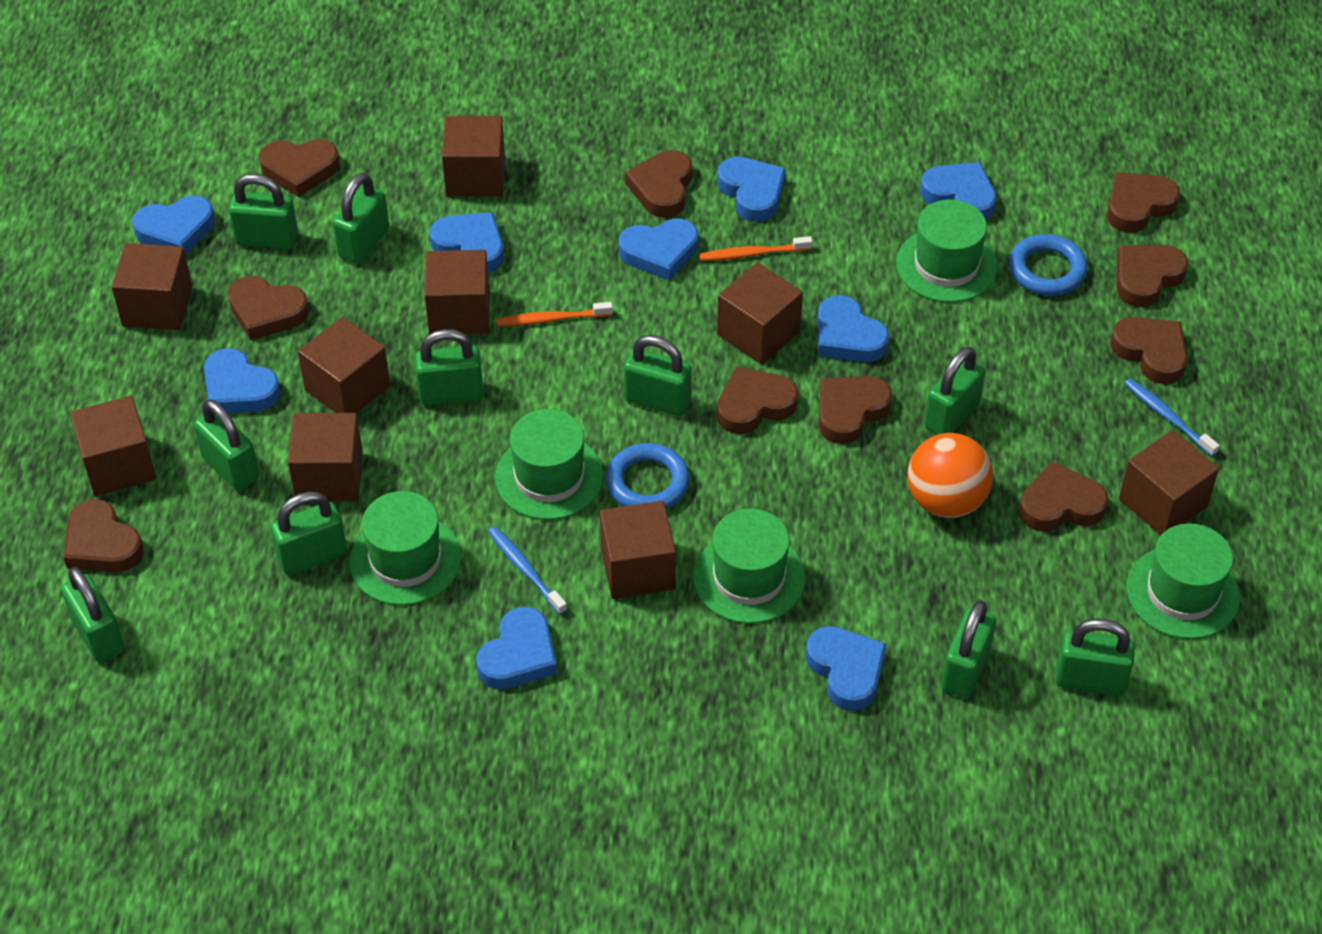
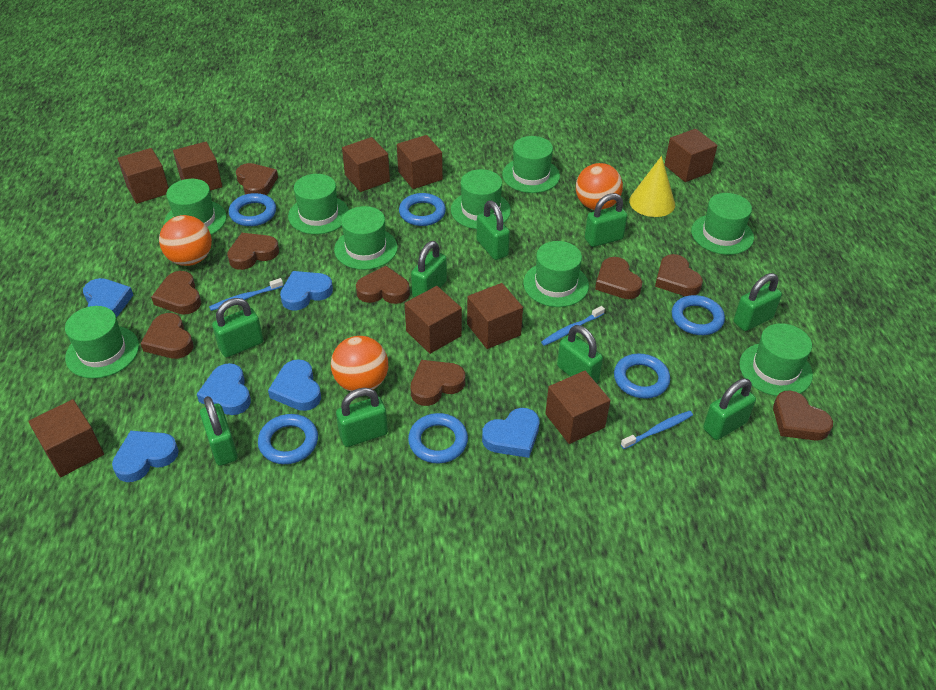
blue heart: 9 -> 6
blue ring: 2 -> 6
blue toothbrush: 2 -> 3
brown heart: 10 -> 9
green hat: 5 -> 9
green padlock: 10 -> 9
orange ball: 1 -> 3
orange toothbrush: 2 -> 0
yellow cone: 0 -> 1

